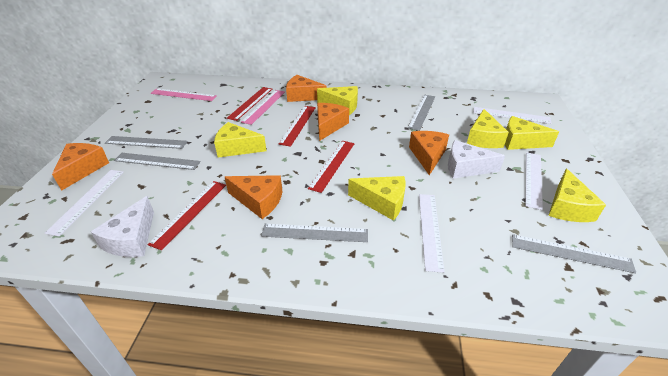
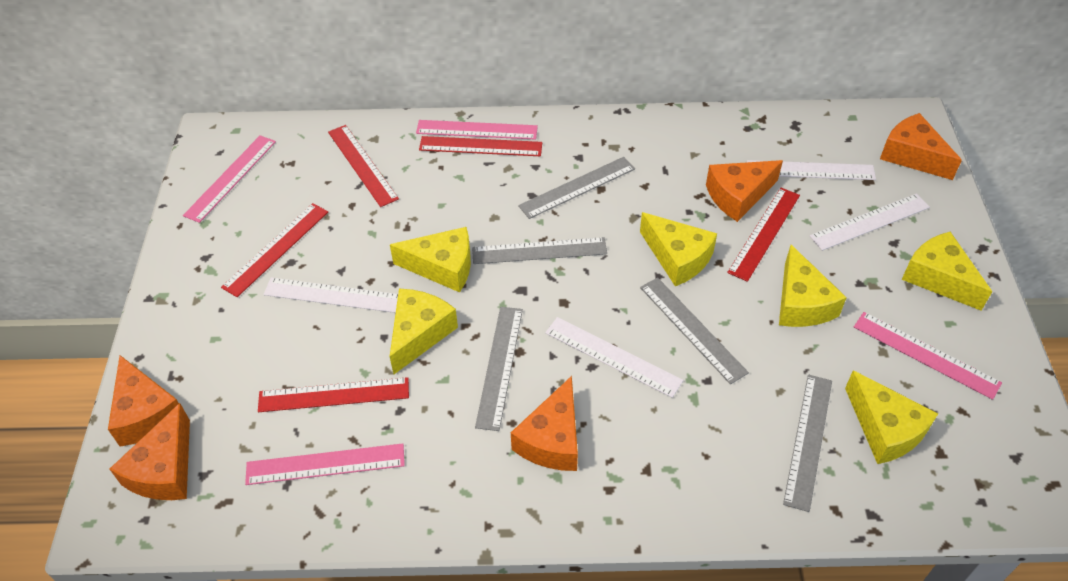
pink ruler: 2 -> 4
red ruler: 4 -> 5
white cheese: 2 -> 0

